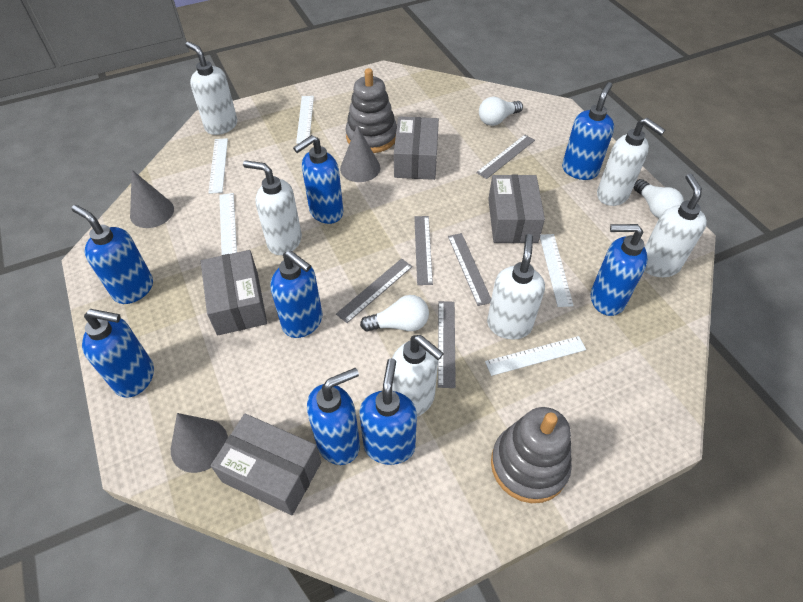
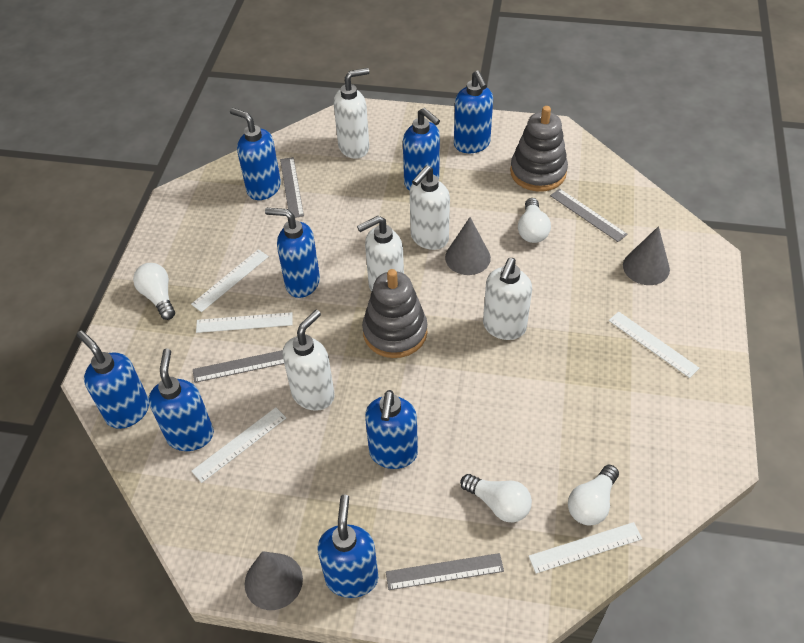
grey box: 4 -> 0
grey ruler: 5 -> 4
white light bulb: 3 -> 4
white soap dispenser: 6 -> 5

